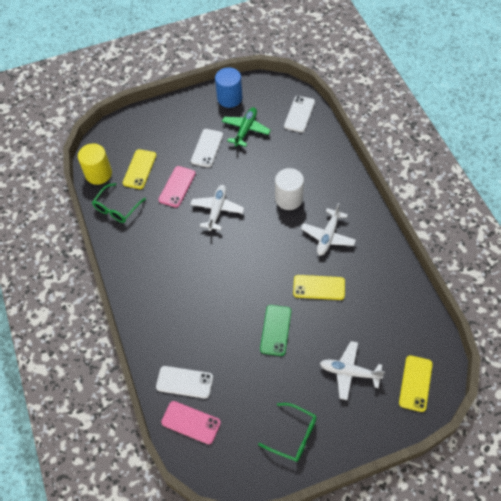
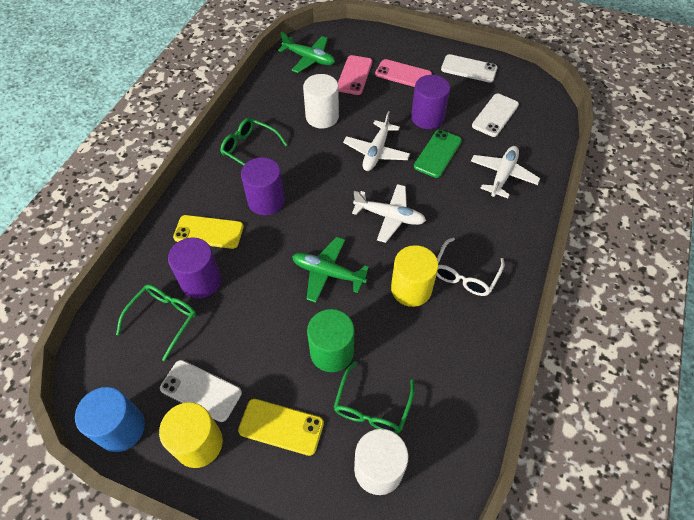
green cylinder: 0 -> 1
green glasses: 2 -> 3
green plane: 1 -> 2
purple cylinder: 0 -> 3
white cylinder: 1 -> 2
white glasses: 0 -> 1
yellow cylinder: 1 -> 2
yellow phone: 3 -> 2

